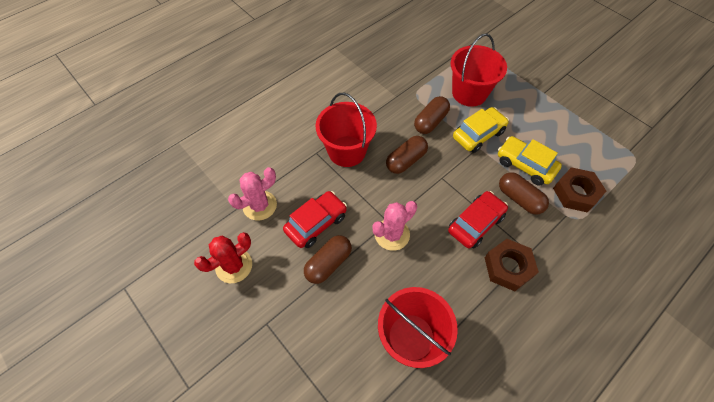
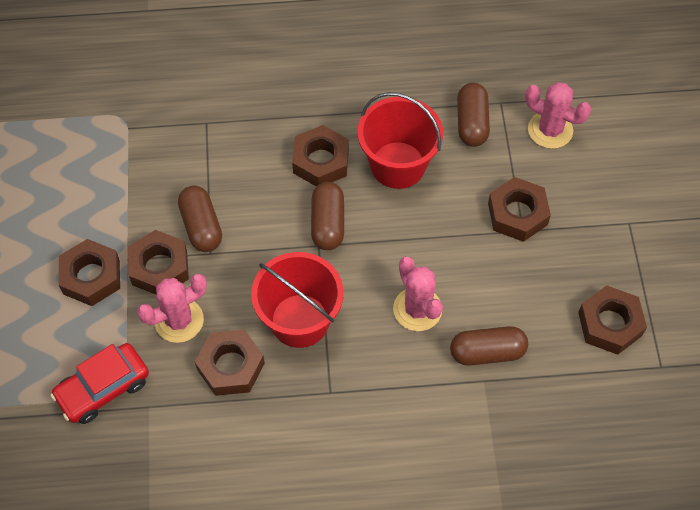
brown nut: 2 -> 6
pink cactus: 2 -> 3
red bucket: 3 -> 2
red cactus: 1 -> 0
red car: 2 -> 1
yellow car: 2 -> 0

